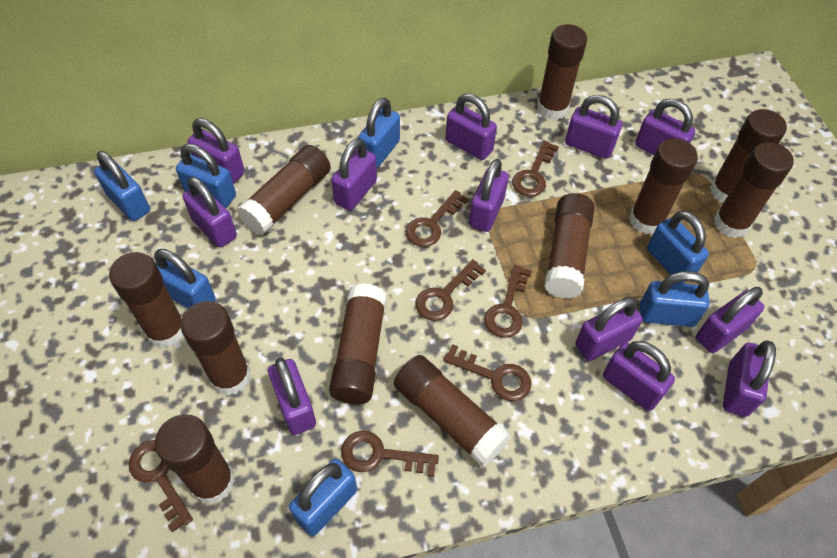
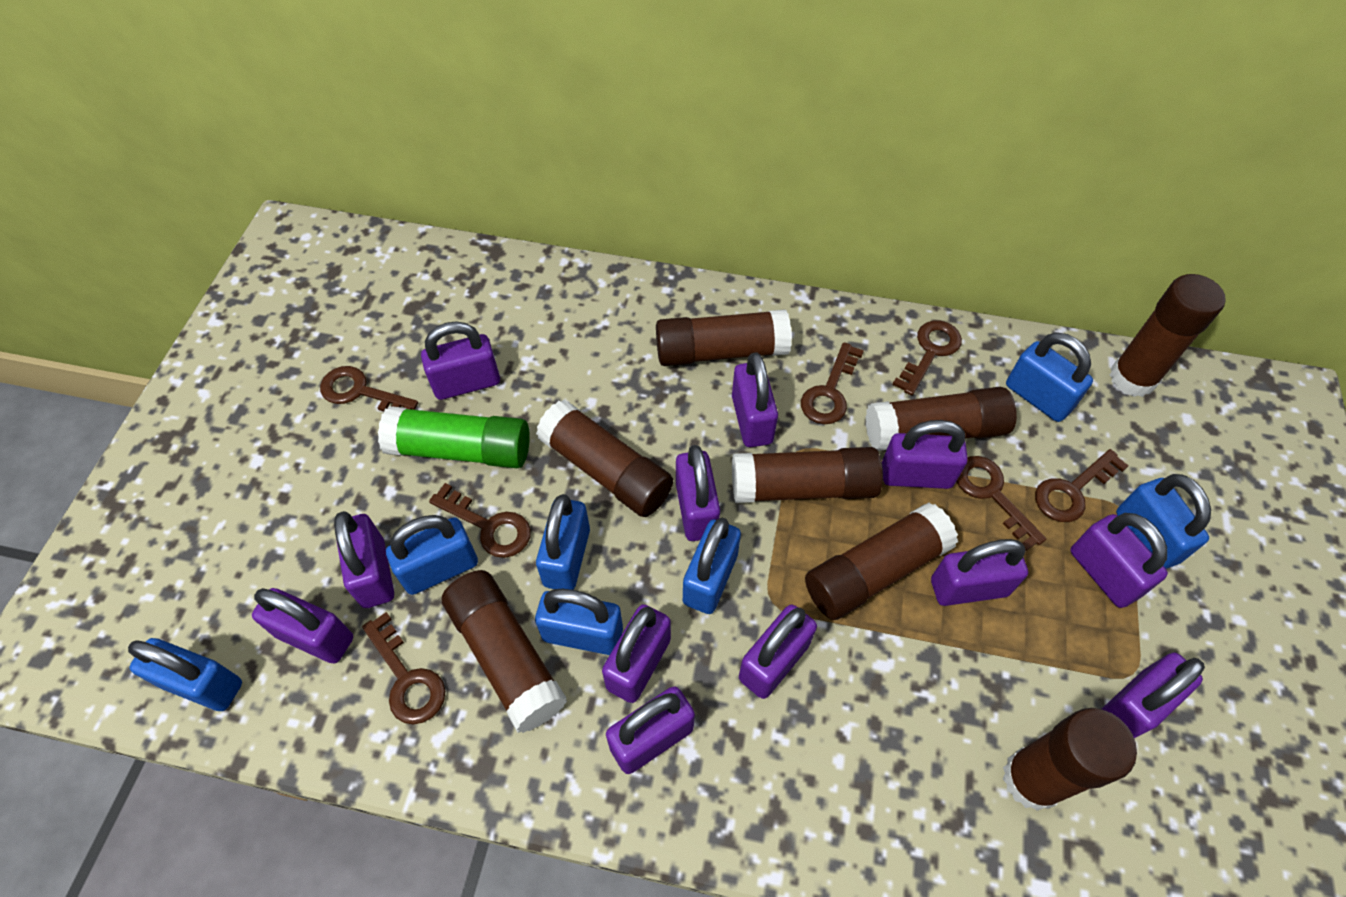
brown glue stick: 11 -> 8
green glue stick: 0 -> 1

